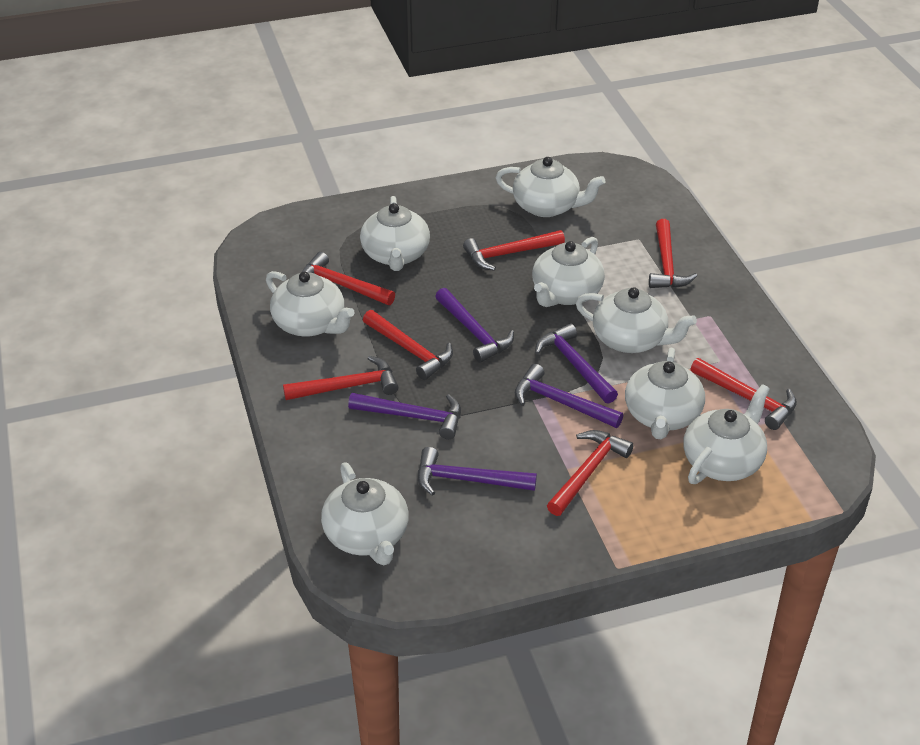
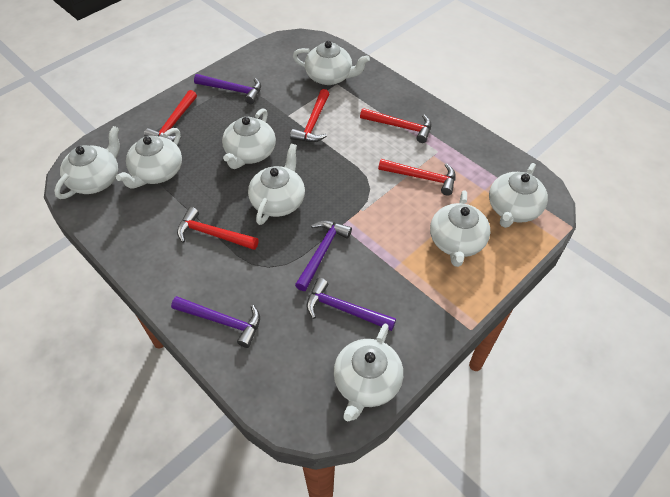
purple hammer: 5 -> 4
red hammer: 7 -> 5

